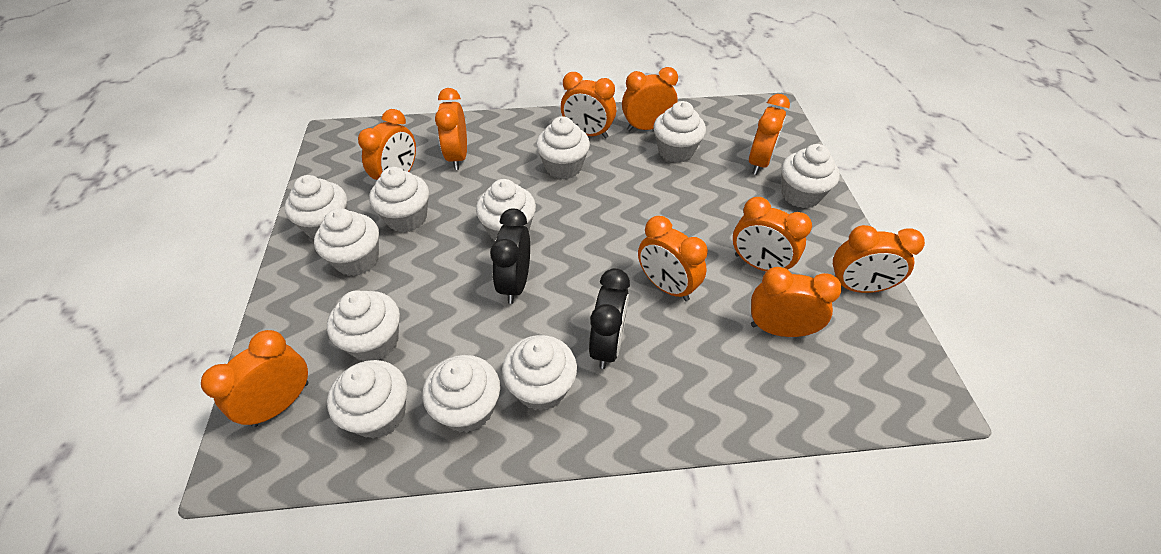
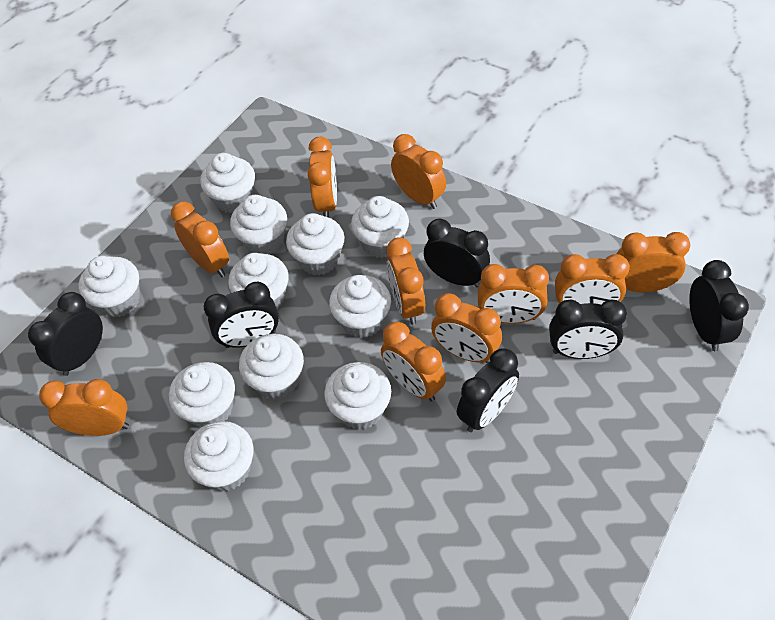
black clock: 2 -> 6

